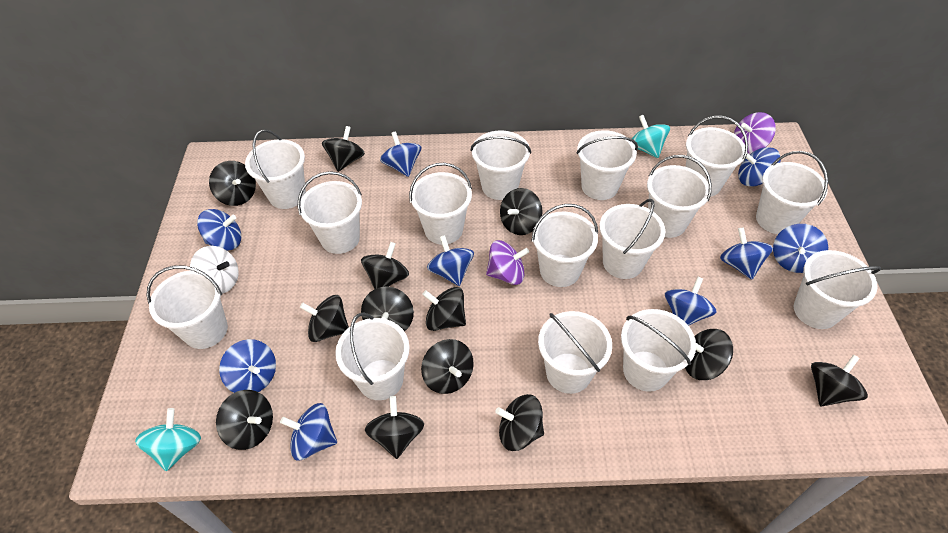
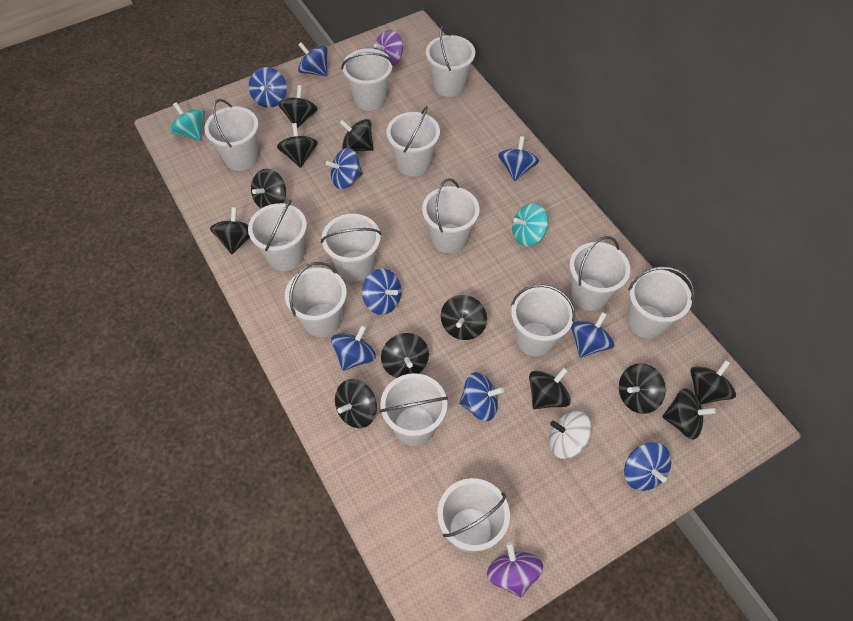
black spinning top: 13 -> 12
white bucket: 15 -> 13

